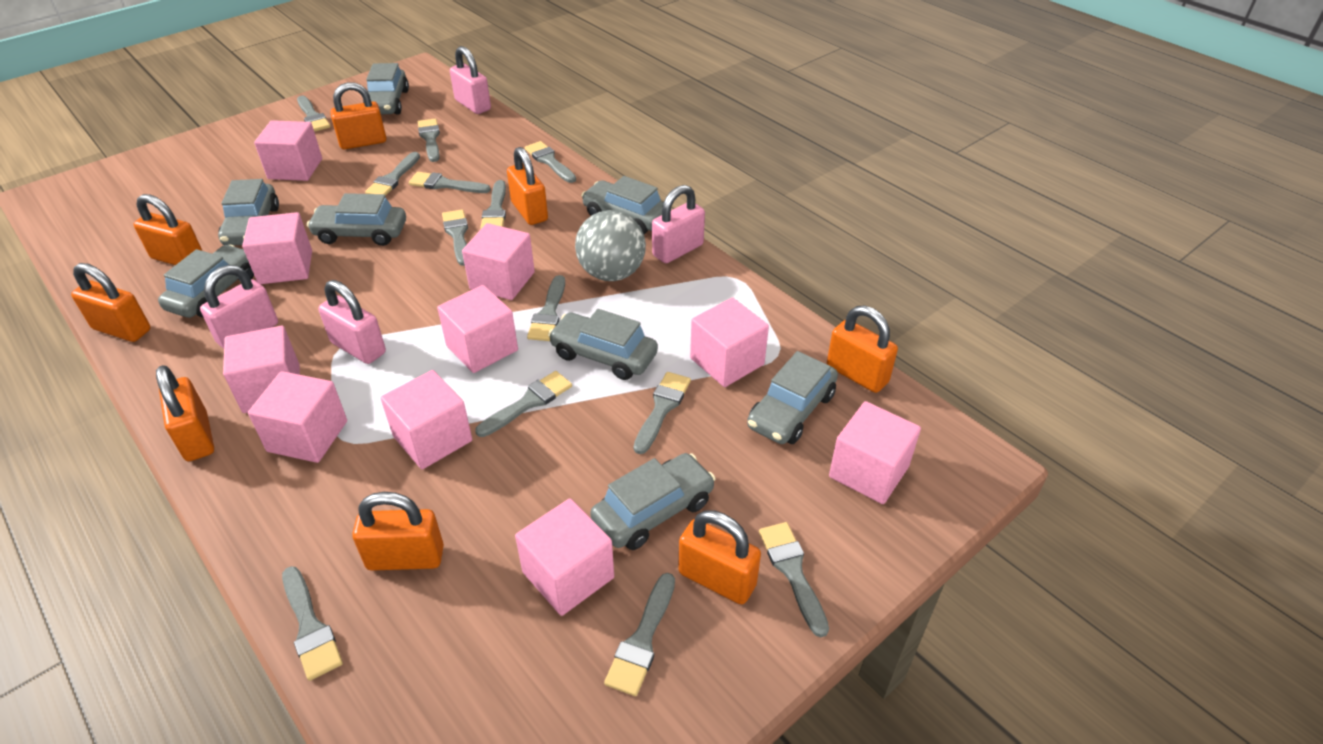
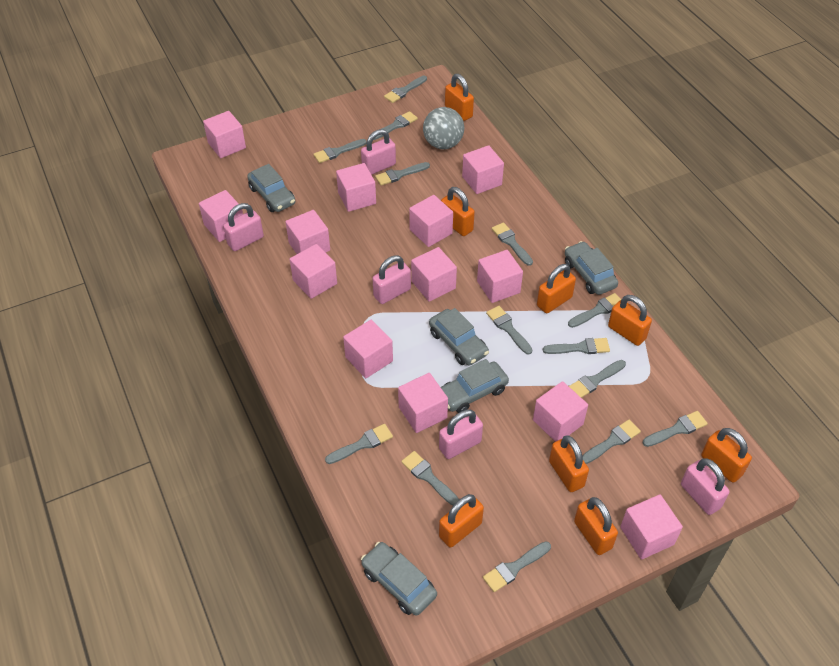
grey brush: 13 -> 14
grey car: 8 -> 5
pink cube: 10 -> 13
pink padlock: 4 -> 5

